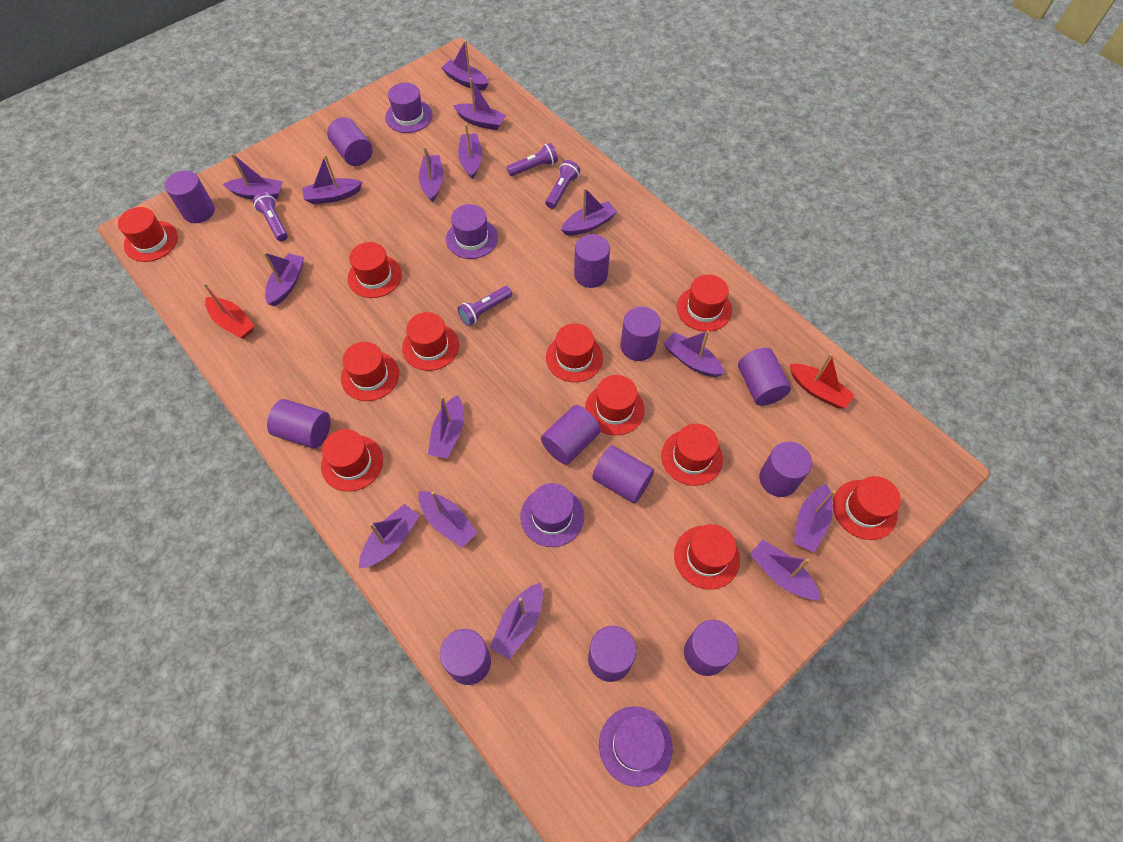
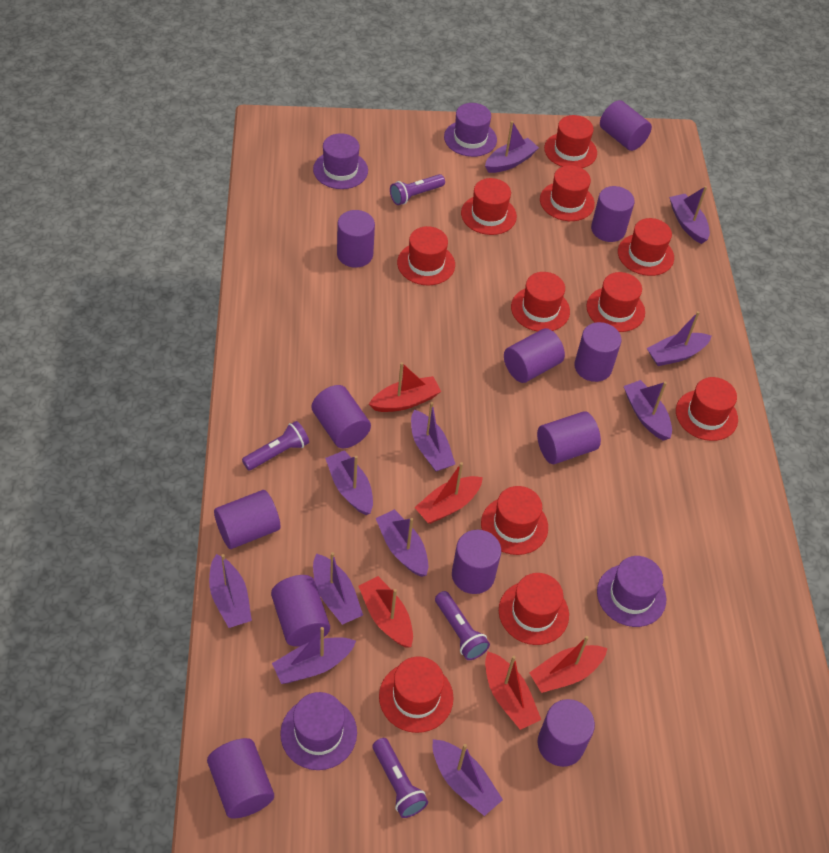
purple boat: 15 -> 11
red boat: 2 -> 5

